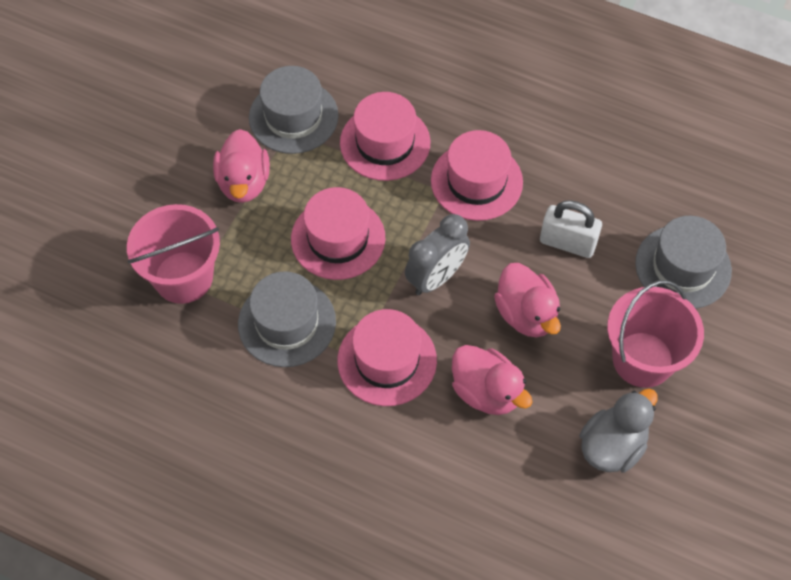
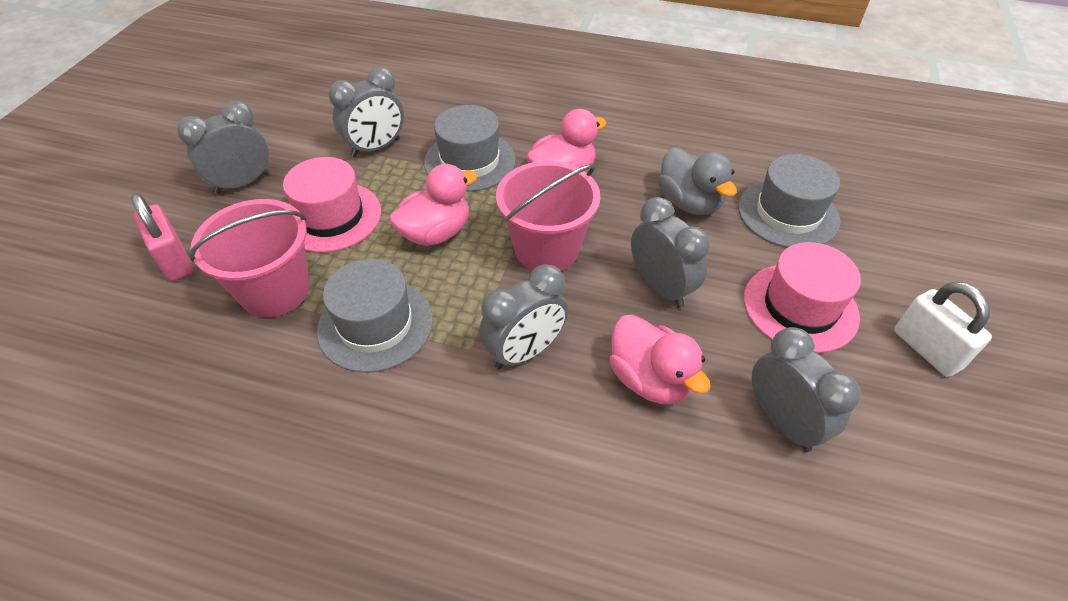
grey clock: 1 -> 5
pink hat: 4 -> 2
pink padlock: 0 -> 1

